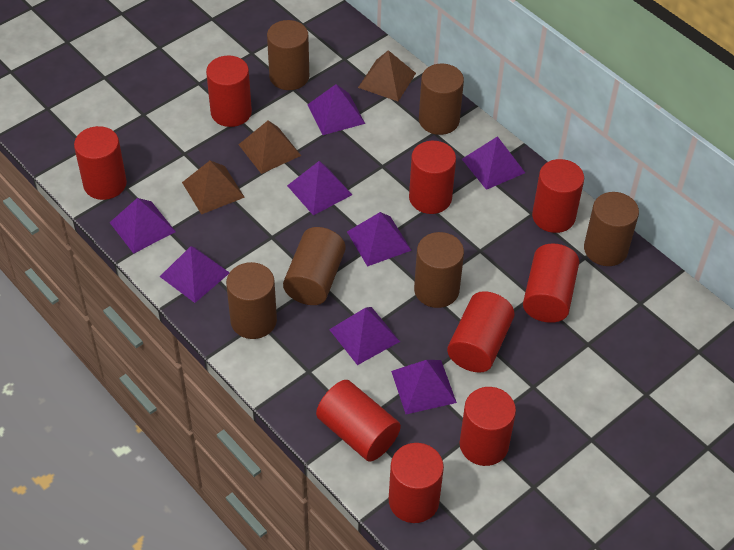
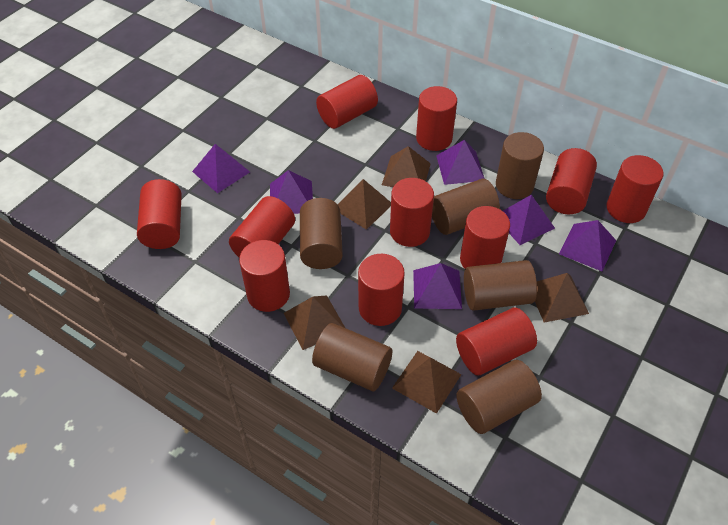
brown pyramid: 3 -> 5
purple pyramid: 8 -> 6
red cylinder: 9 -> 11

